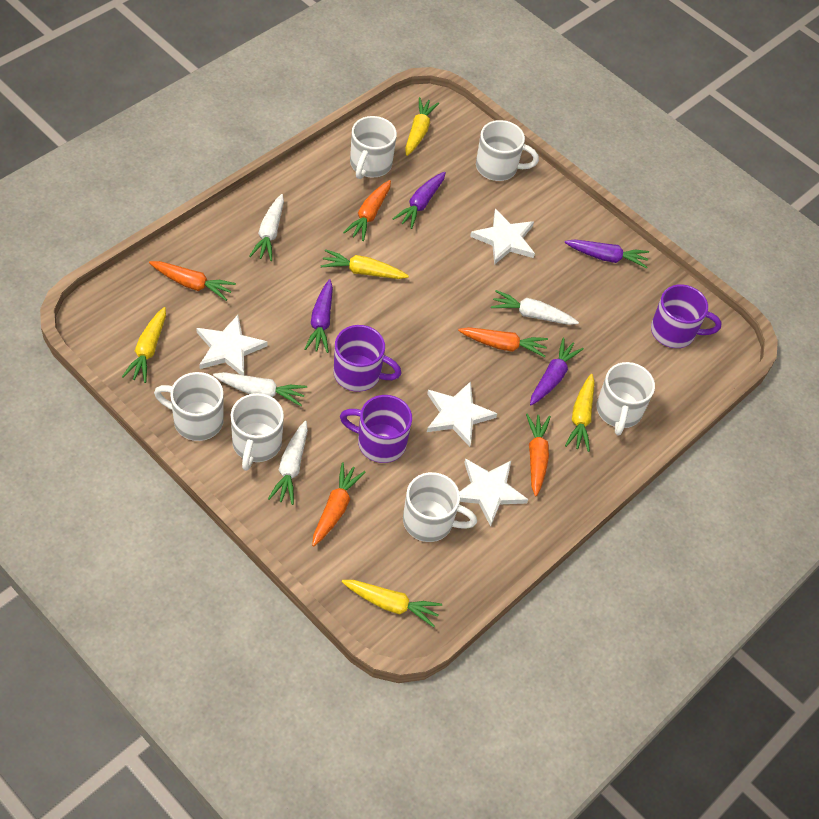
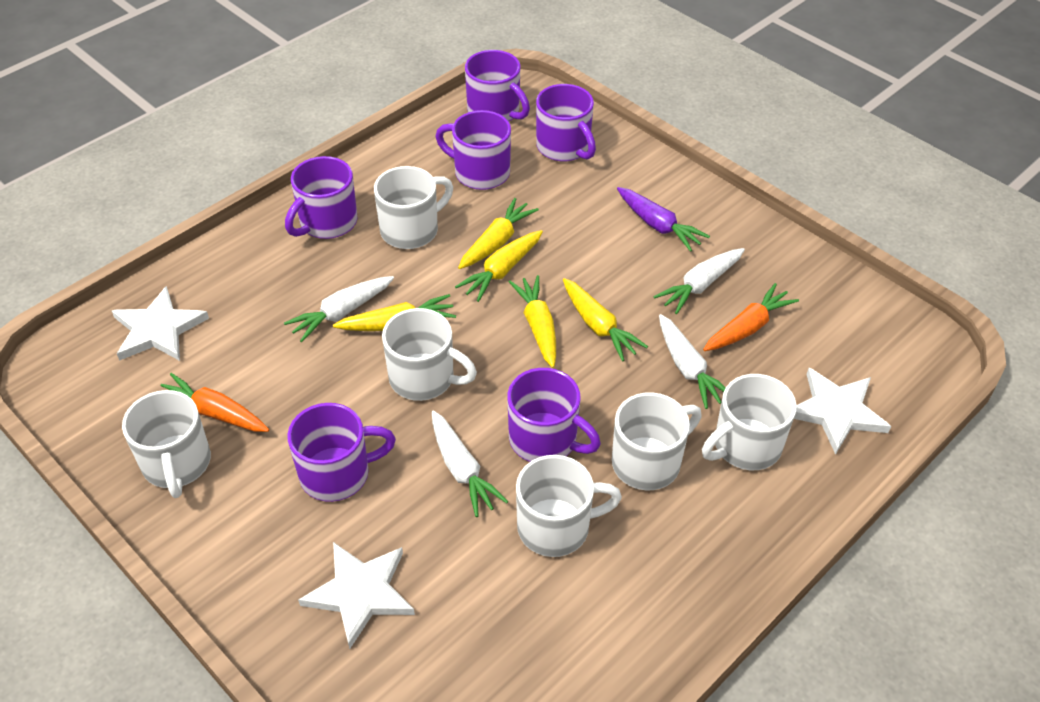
orange carrot: 5 -> 2
purple carrot: 4 -> 1
purple mug: 3 -> 6
white star: 4 -> 3

